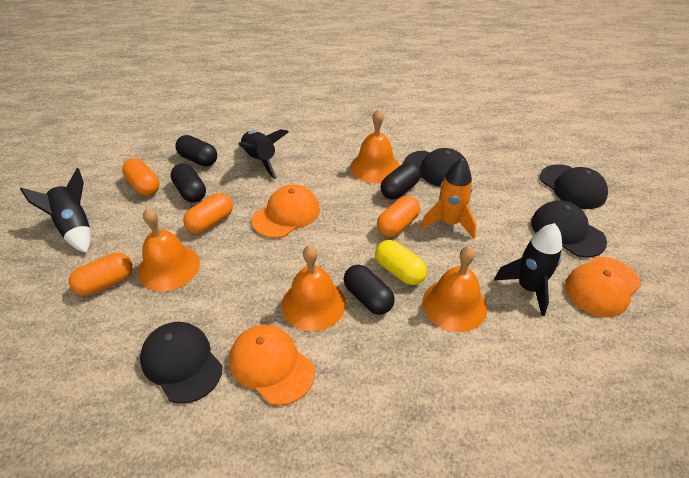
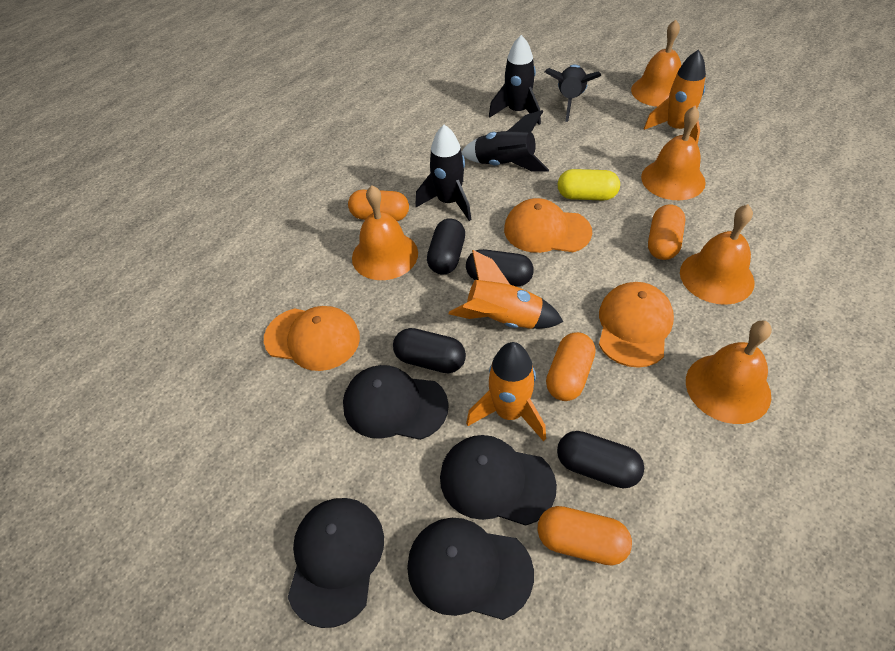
black rocket: 3 -> 4
orange bell: 4 -> 5
orange rocket: 1 -> 3

